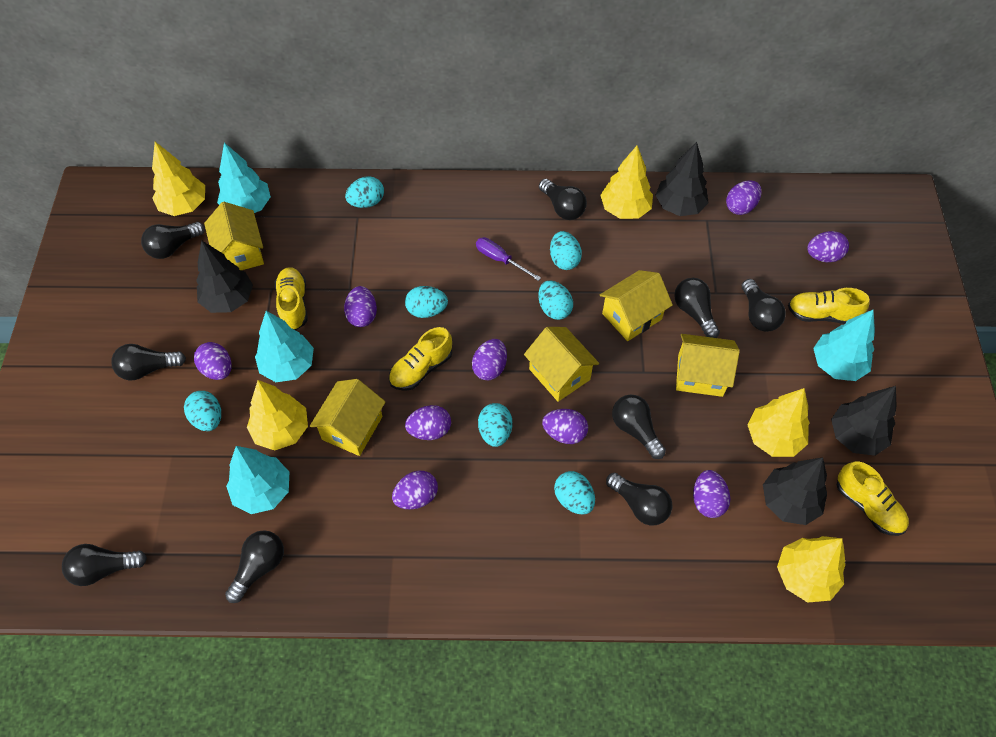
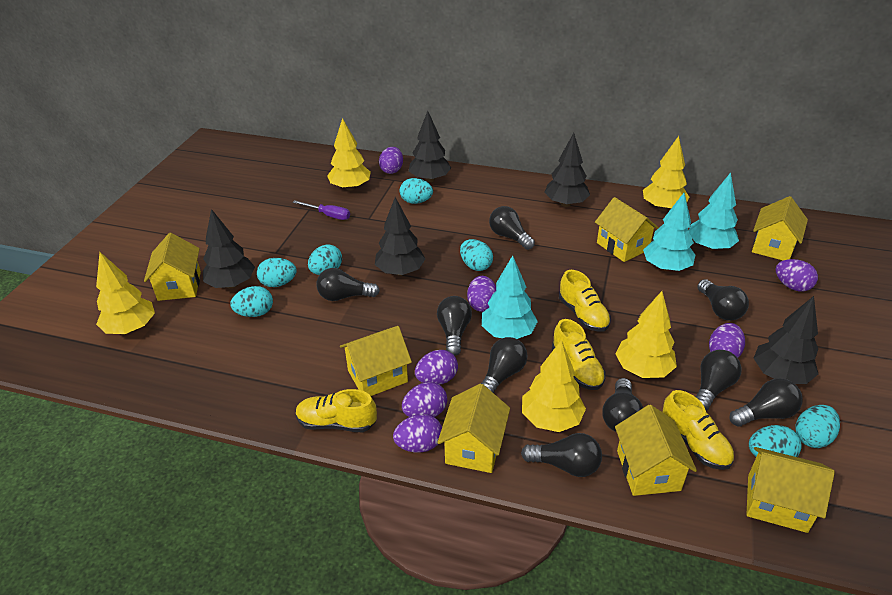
black tree: 4 -> 5
purple egg: 9 -> 7
turquoise tree: 4 -> 3
yellow house: 5 -> 7

